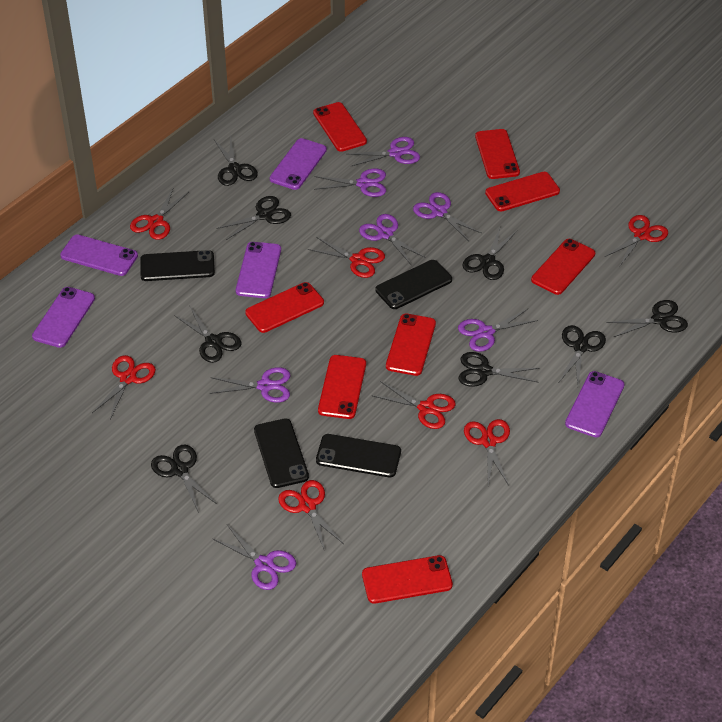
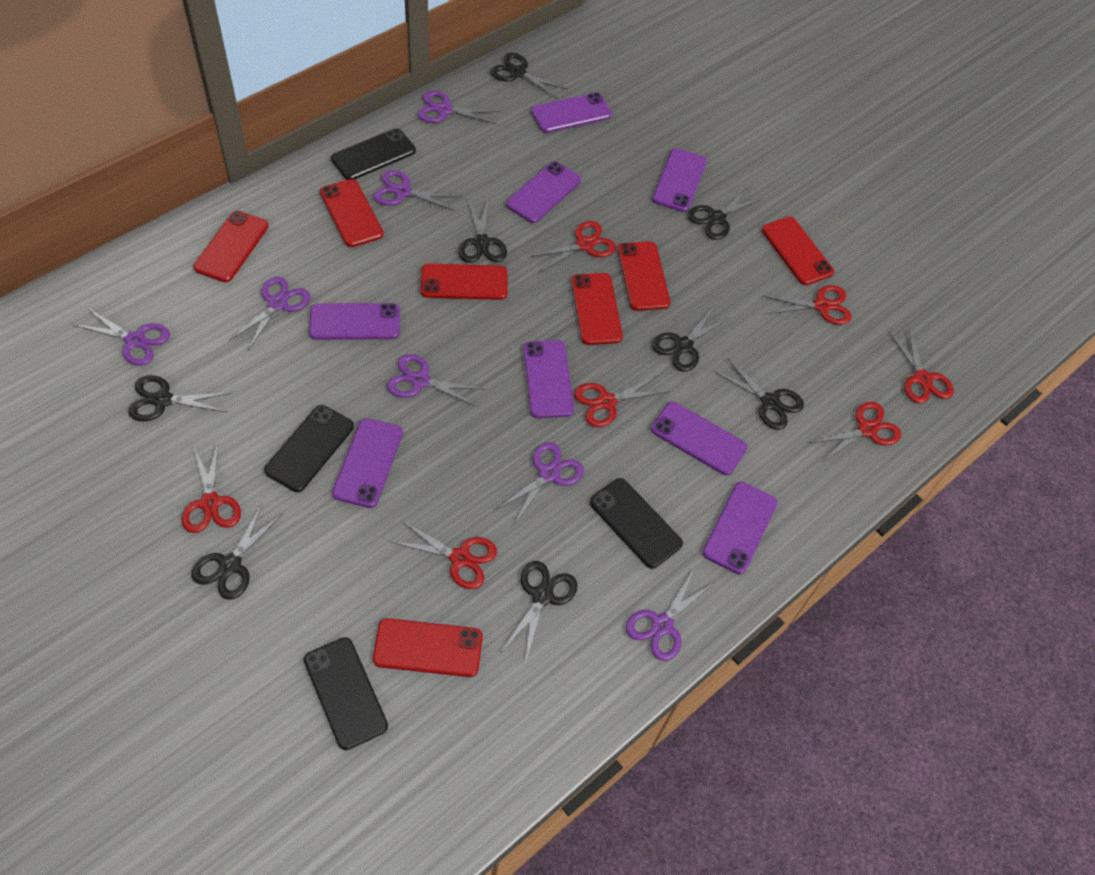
purple phone: 5 -> 8
red phone: 8 -> 7

